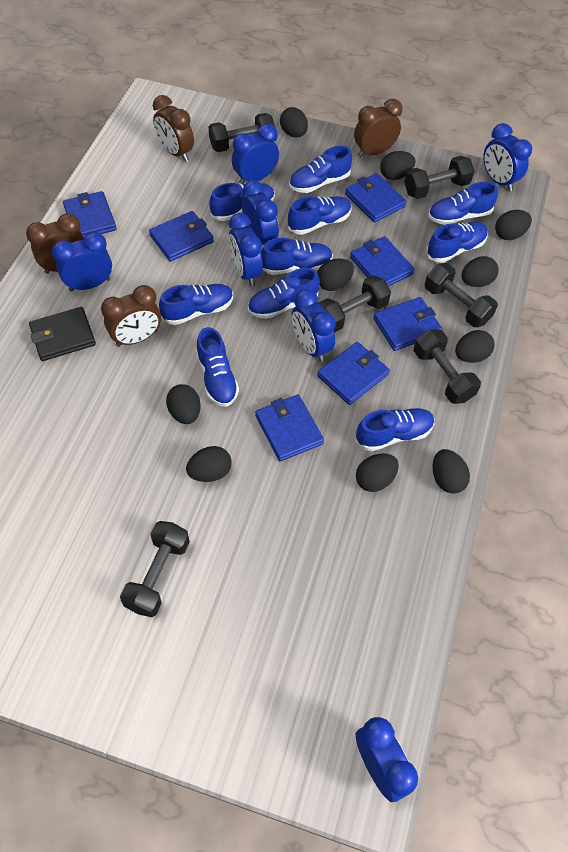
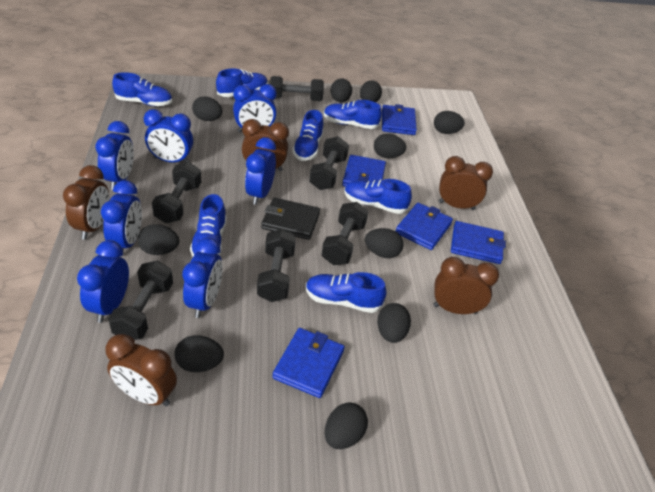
blue shoe: 10 -> 7
blue wallet: 7 -> 5
brown clock: 4 -> 5

